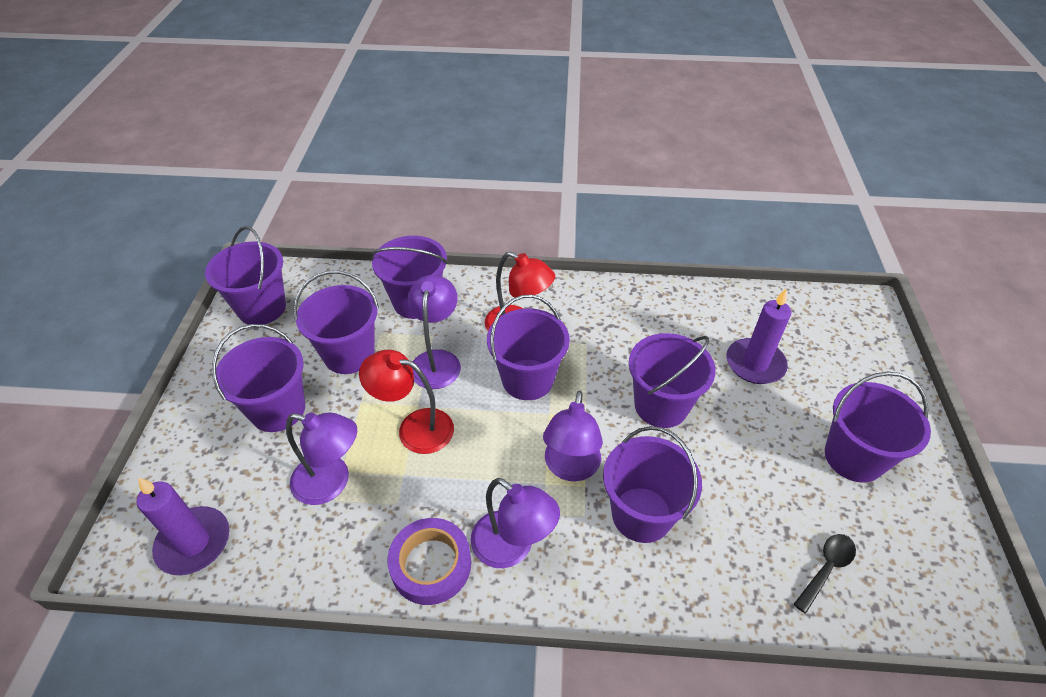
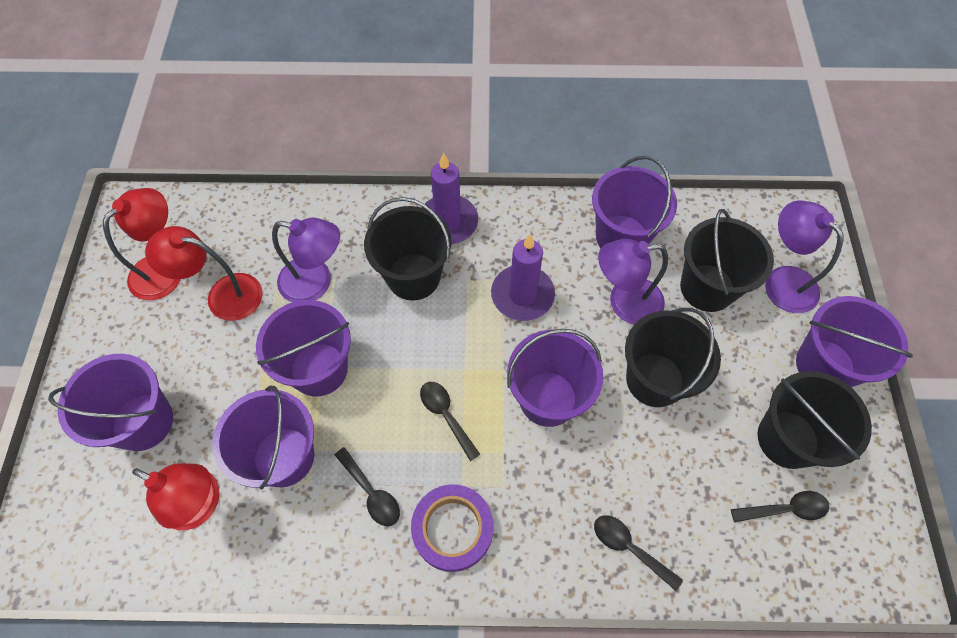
black bucket: 0 -> 4
black spoon: 1 -> 4
purple bucket: 8 -> 6
purple lamp: 4 -> 3
red lamp: 2 -> 3

